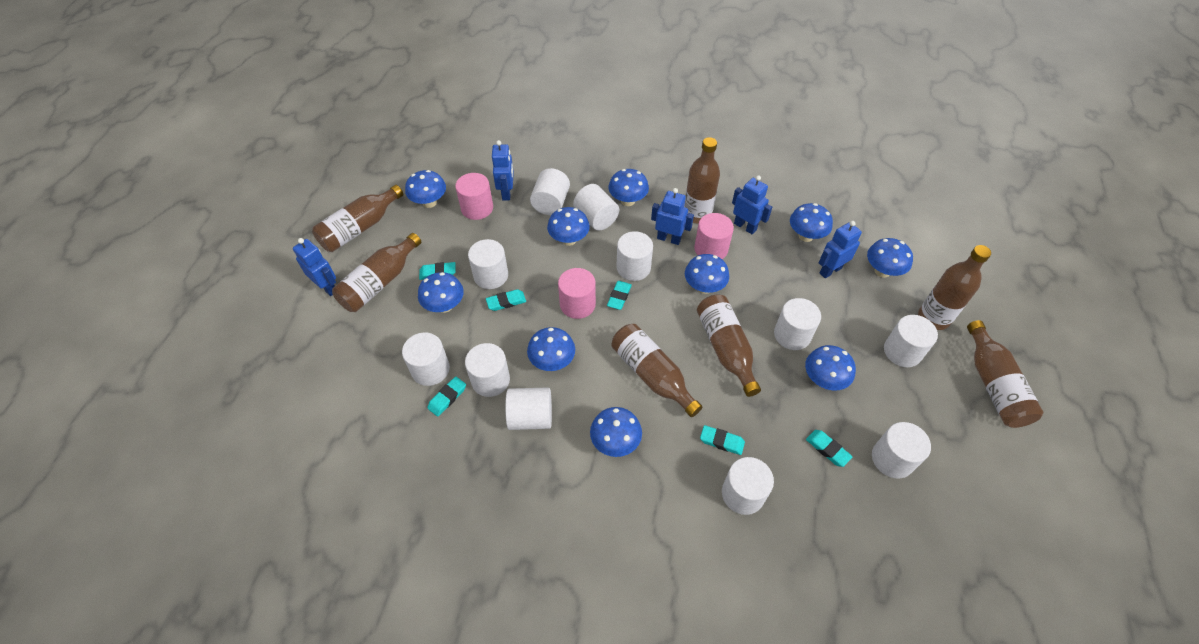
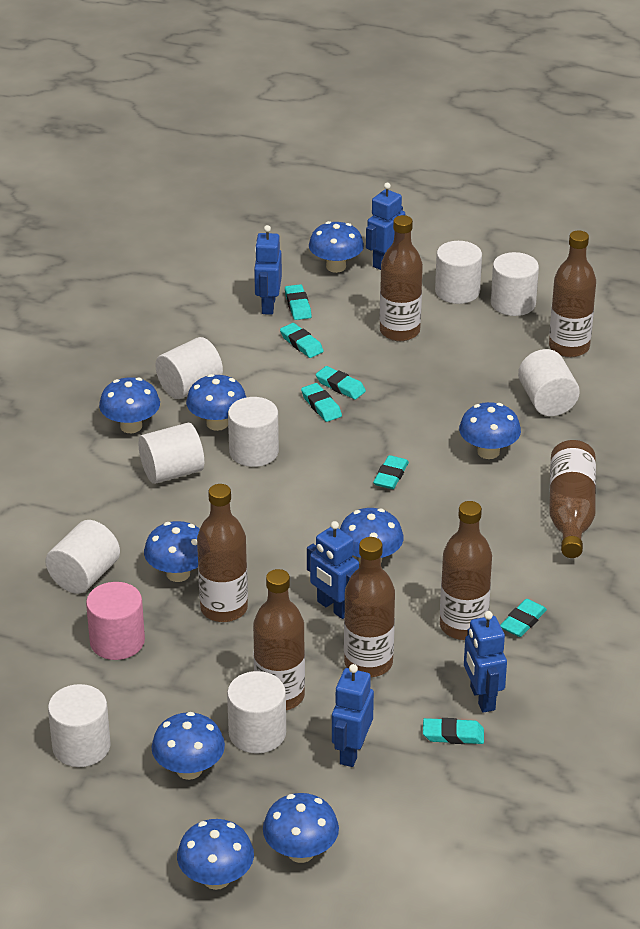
blue mushroom: 10 -> 9
pink cylinder: 3 -> 1
turquoise eraser: 6 -> 7
white cylinder: 11 -> 9

